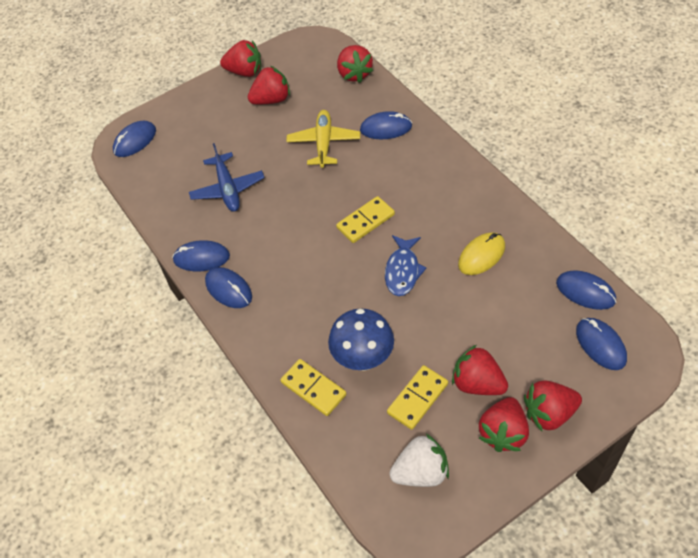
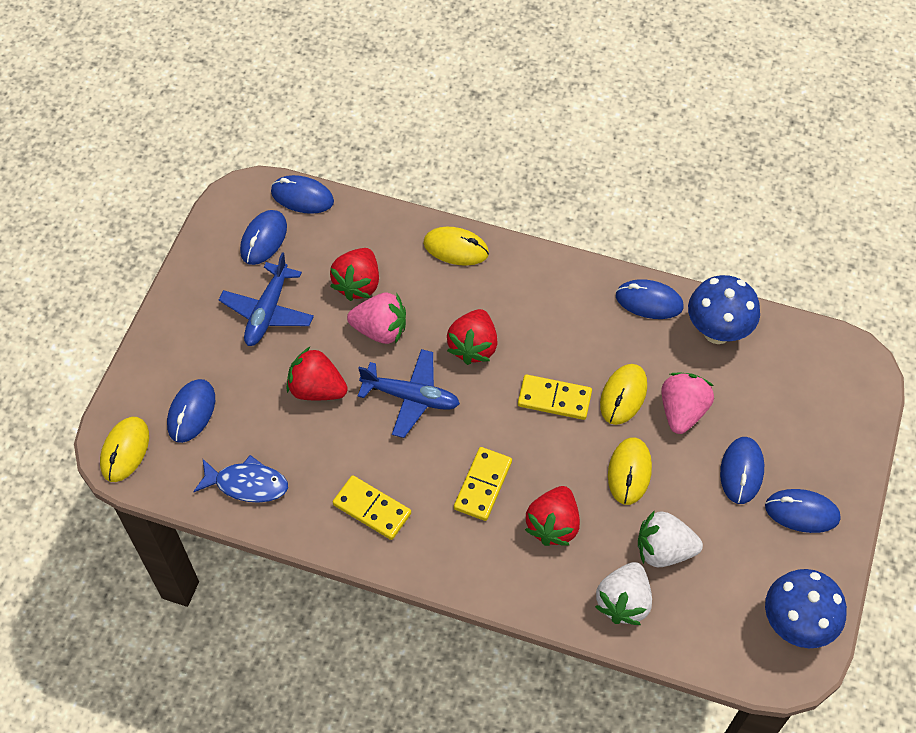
blue mushroom: 1 -> 2
blue plane: 1 -> 2
pink strawberry: 0 -> 2
red strawberry: 6 -> 4
white strawberry: 1 -> 2
yellow mouse: 1 -> 4
yellow plane: 1 -> 0

